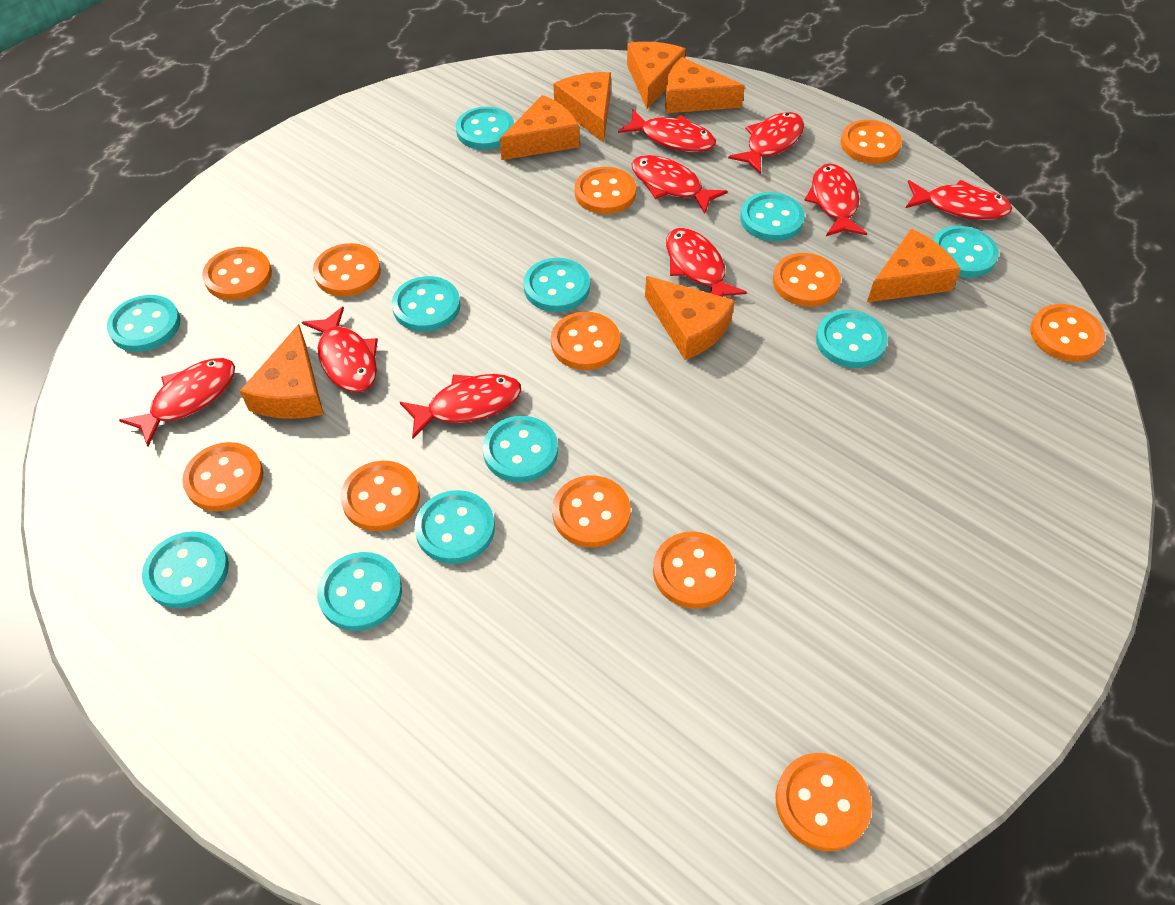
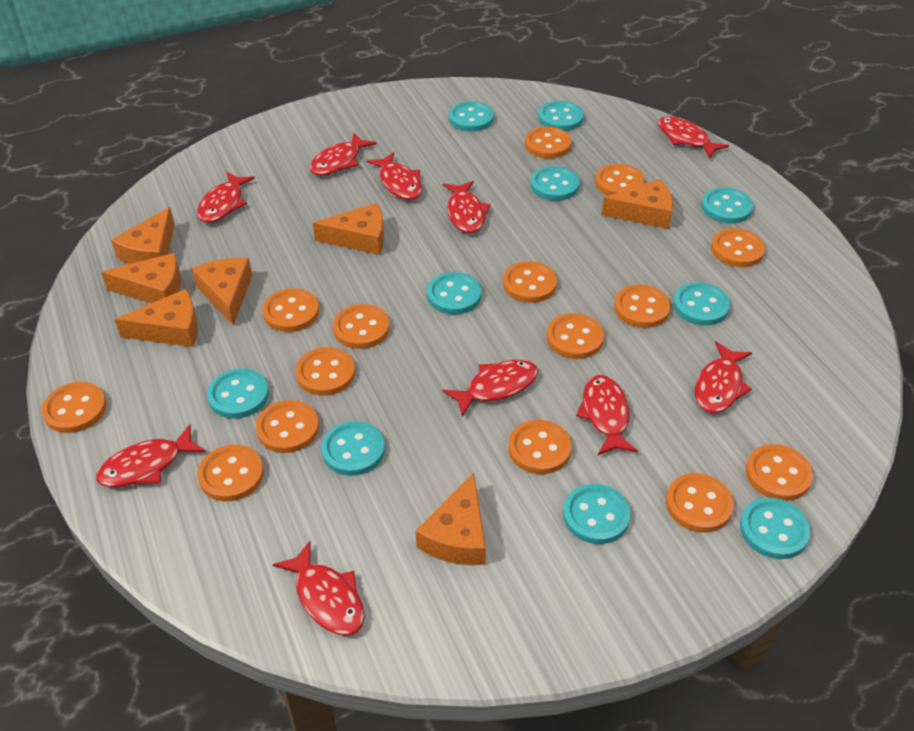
orange button: 12 -> 15
red fish: 9 -> 10
turquoise button: 11 -> 10

